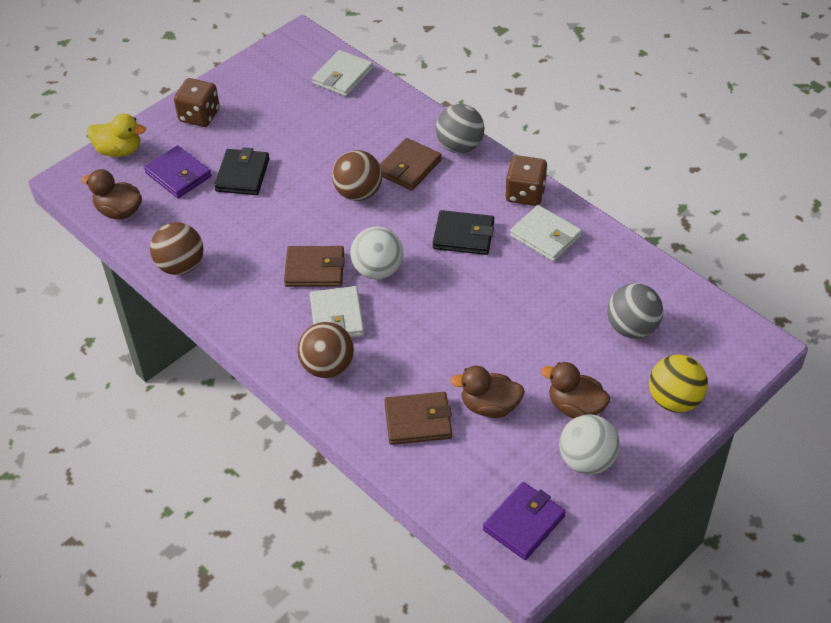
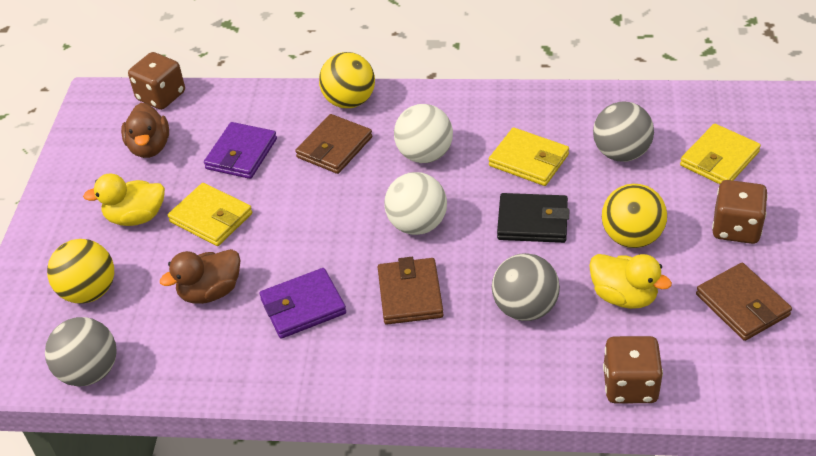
black wallet: 2 -> 1
brown ball: 3 -> 0
brown dice: 2 -> 3
brown duck: 3 -> 2
grey ball: 2 -> 3
white wallet: 3 -> 0
yellow ball: 1 -> 3
yellow duck: 1 -> 2
yellow wallet: 0 -> 3

